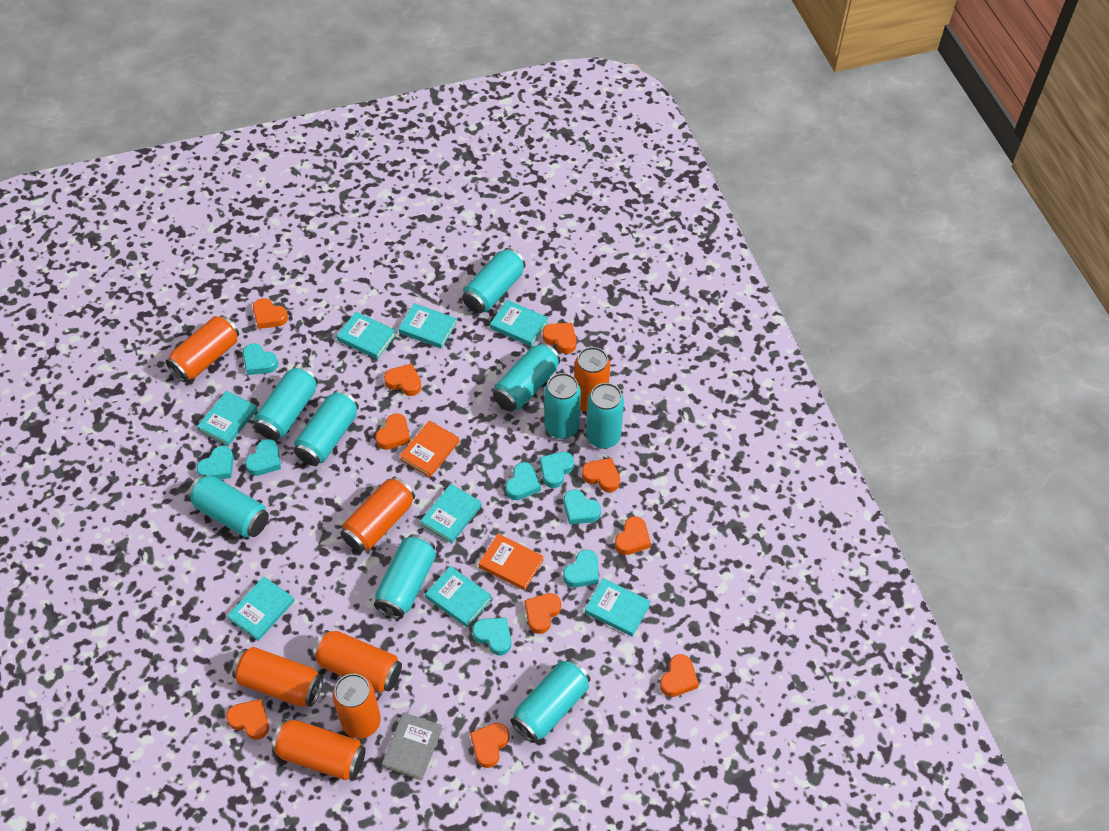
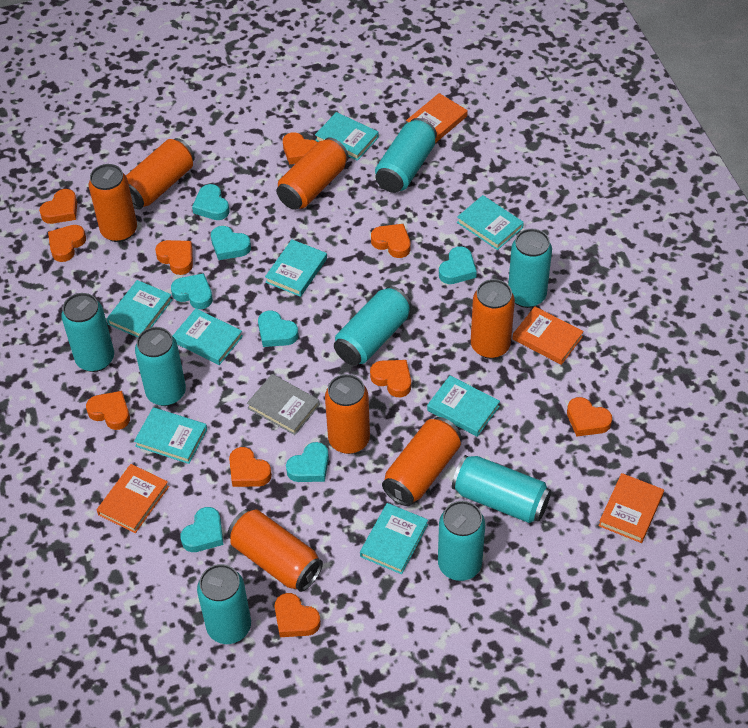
orange book: 2 -> 4
turquoise can: 9 -> 8
turquoise heart: 8 -> 7

